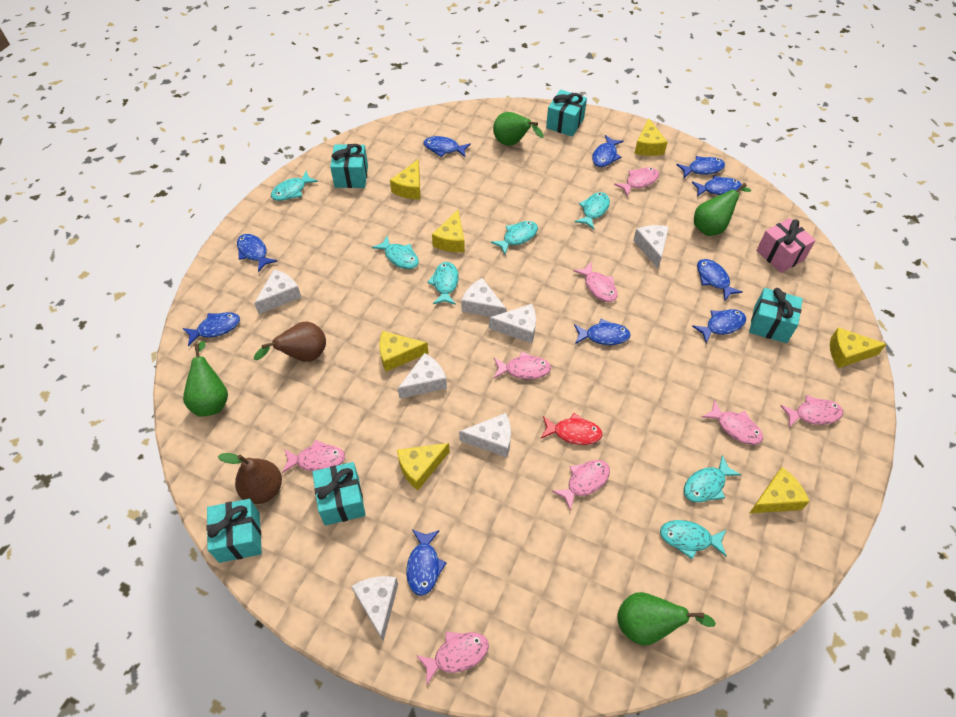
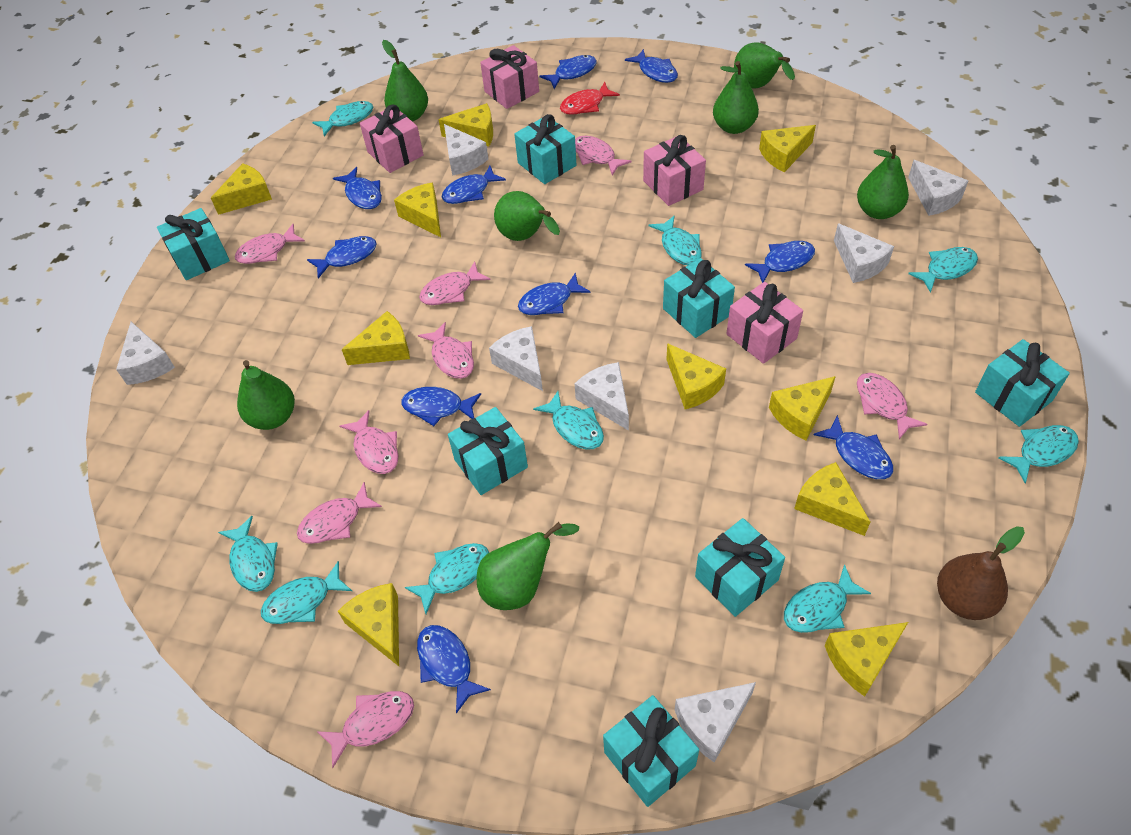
brown pear: 2 -> 1
green pear: 4 -> 7
pink gift: 1 -> 4
turquoise fish: 7 -> 9
turquoise gift: 5 -> 7
yellow cheese: 7 -> 10

